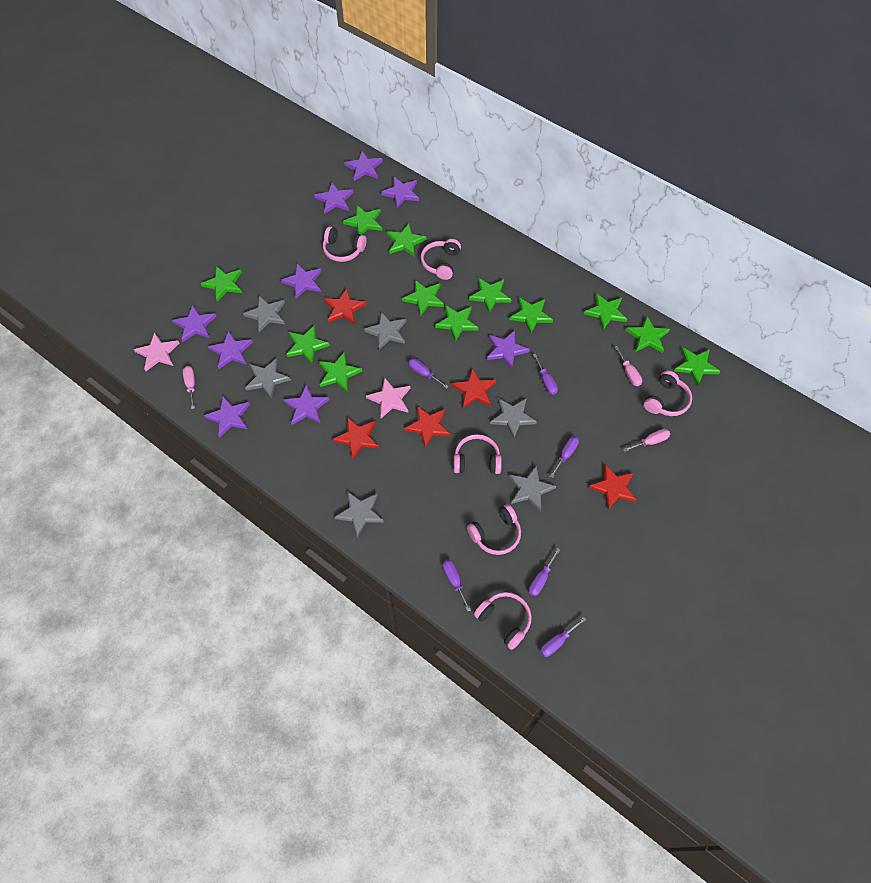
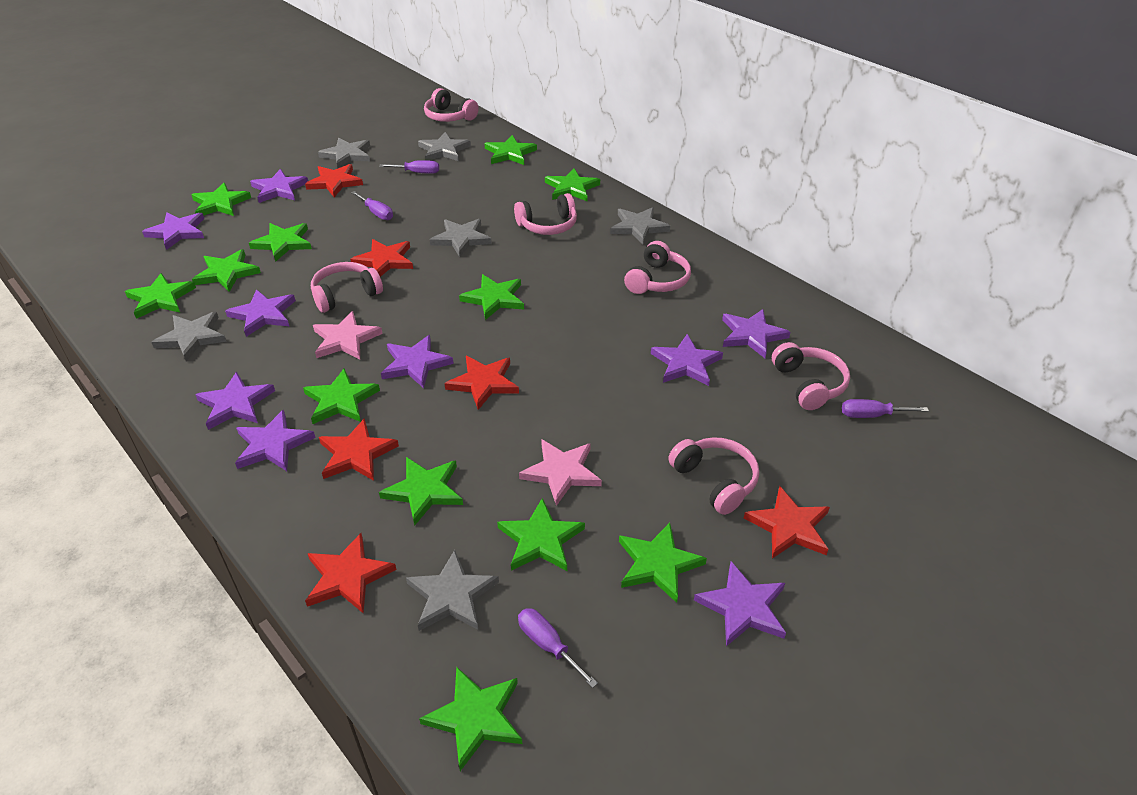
pink screwdriver: 3 -> 0
purple screwdriver: 6 -> 4
red star: 5 -> 6

